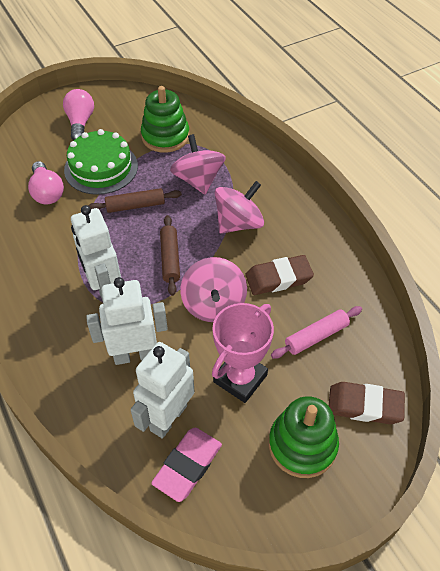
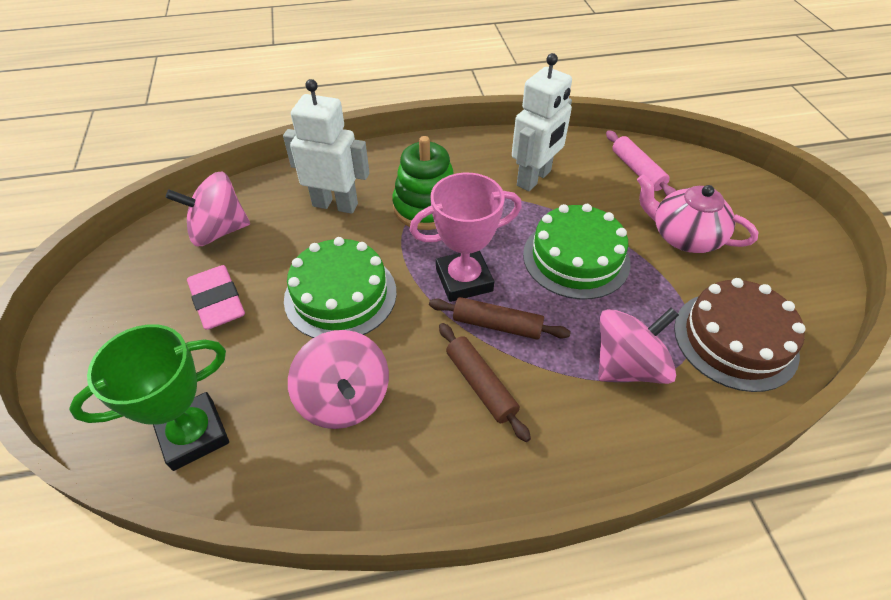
brown cake: 0 -> 1
brown eraser: 2 -> 0
green cake: 1 -> 2
green stacking toy: 2 -> 1
green trophy: 0 -> 1
pink light bulb: 2 -> 0
pink teapot: 0 -> 1
white robot: 3 -> 2

